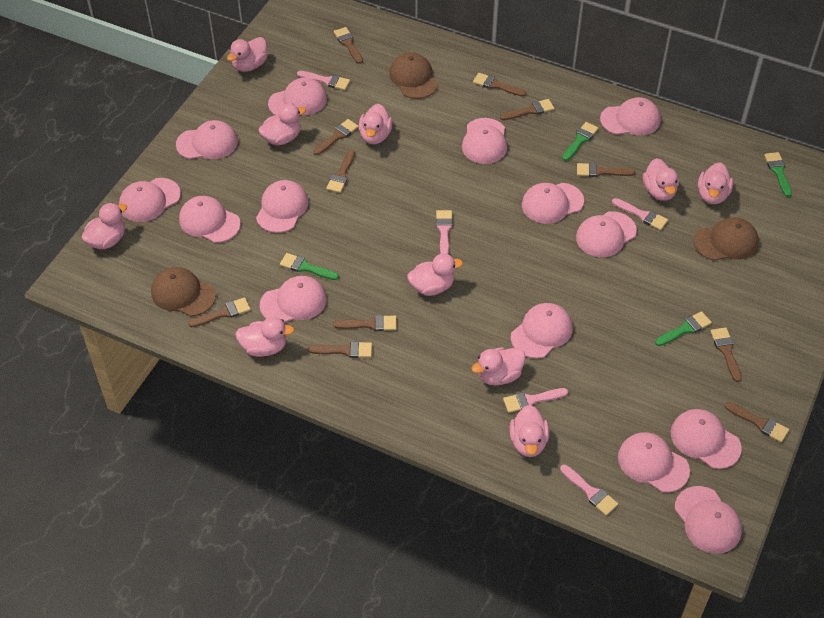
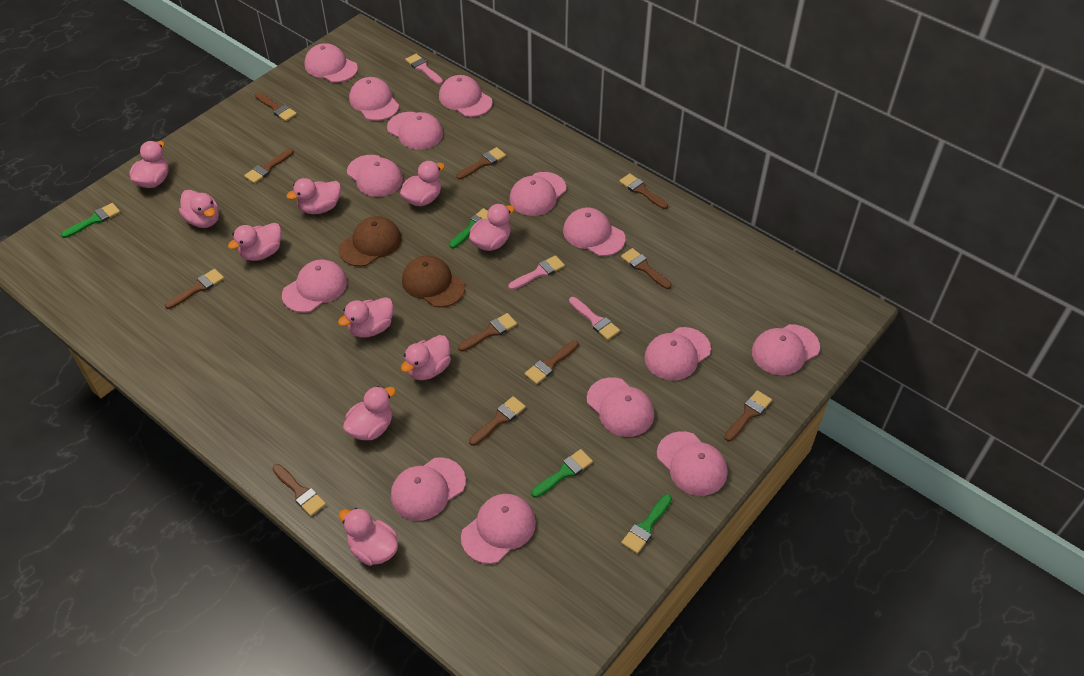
brown cap: 3 -> 2
pink brush: 5 -> 3

